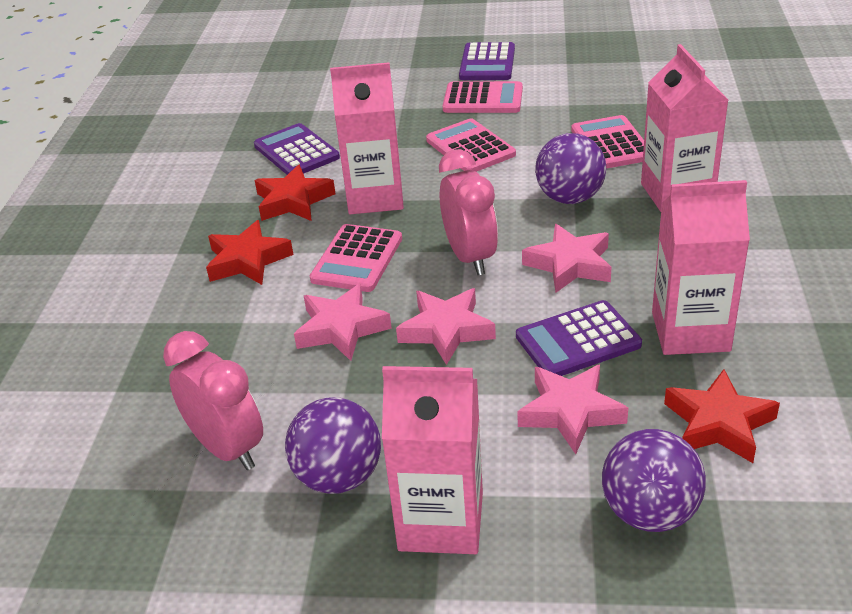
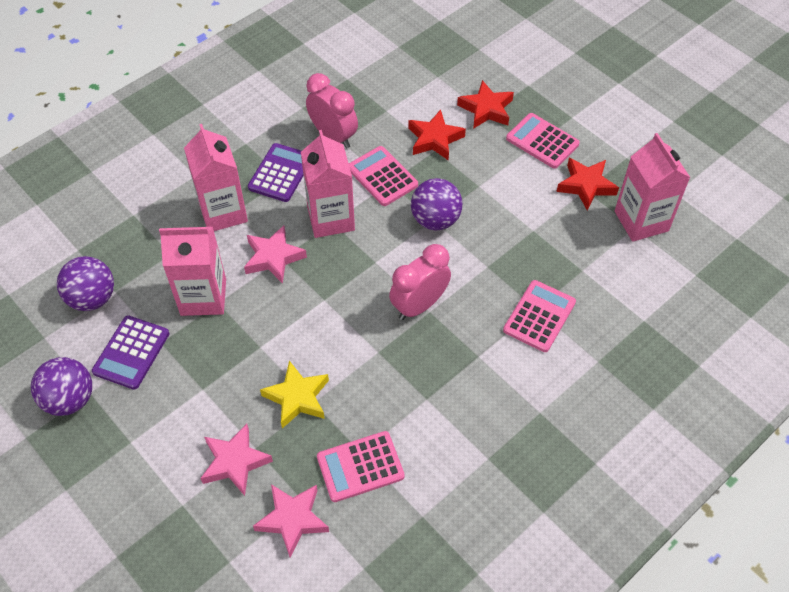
pink star: 4 -> 3
purple calculator: 3 -> 2
yellow star: 0 -> 1

